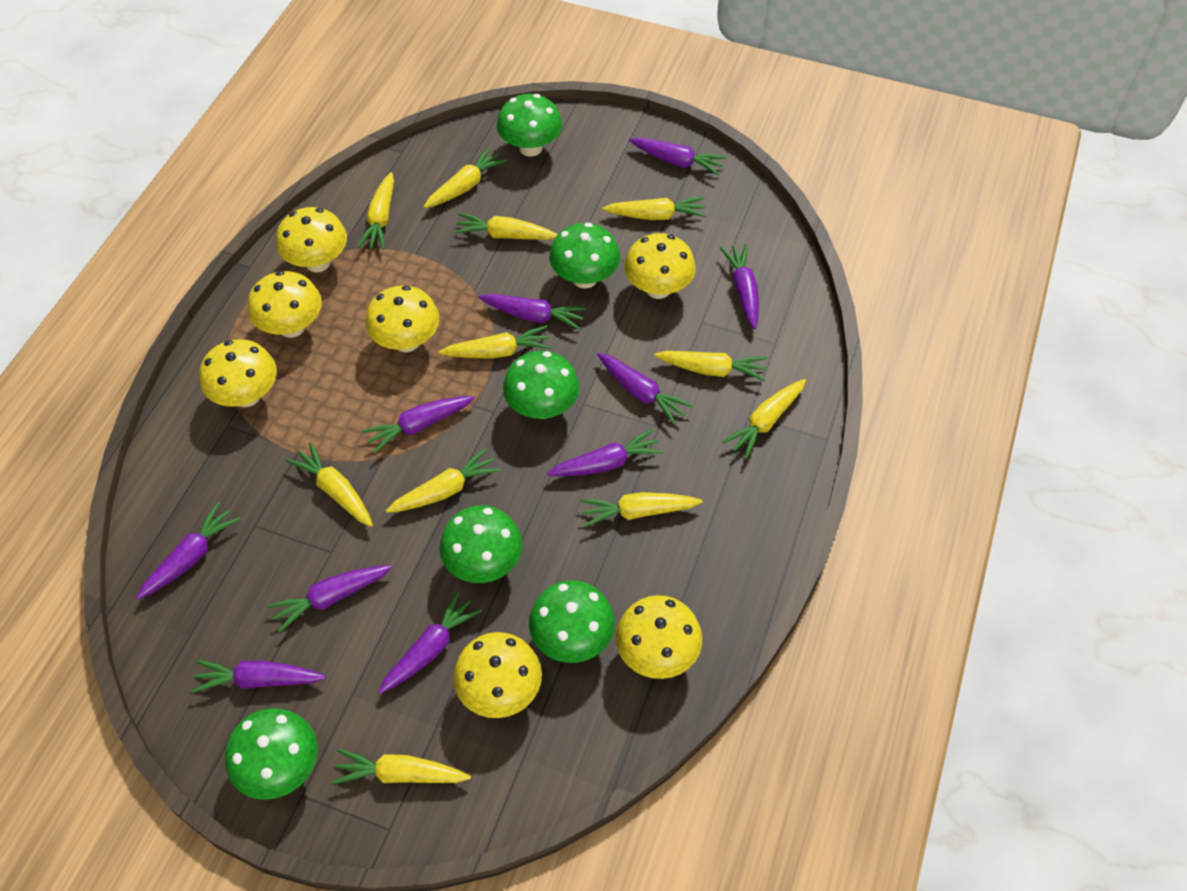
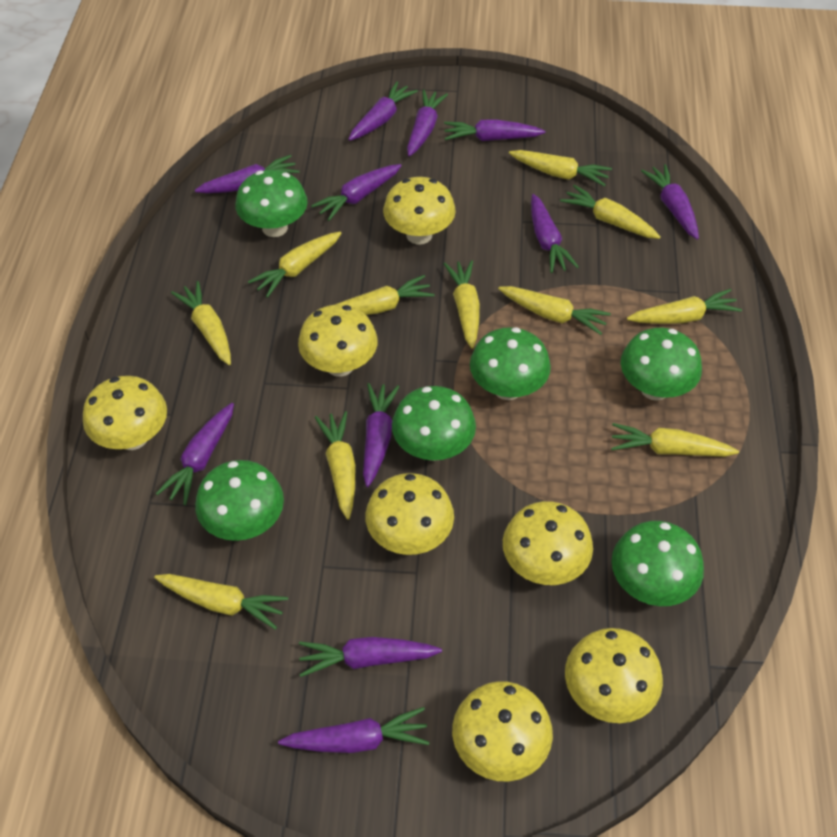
purple carrot: 10 -> 11

